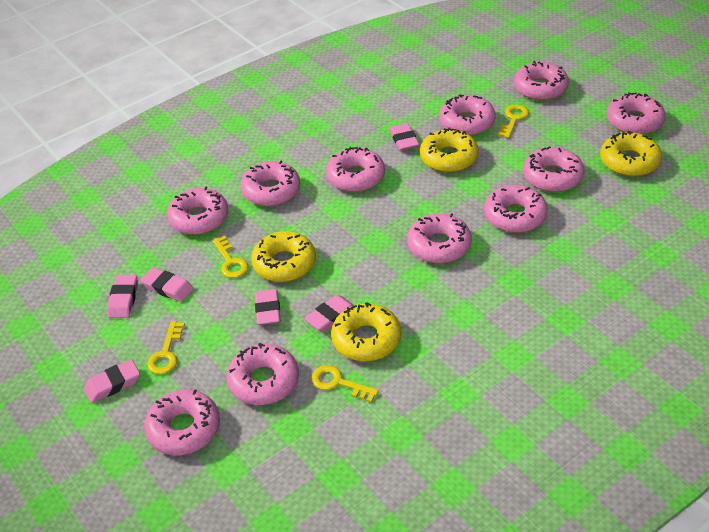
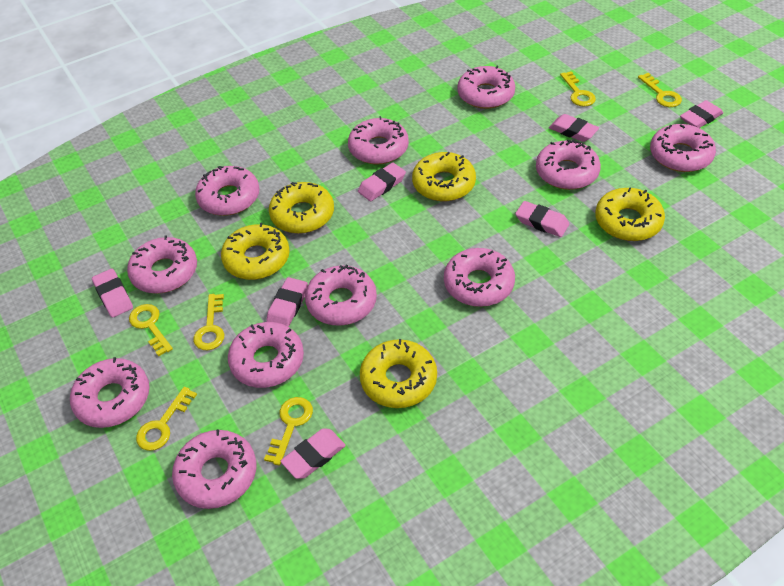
pink eraser: 6 -> 7
yellow donut: 4 -> 5
yellow key: 4 -> 6

